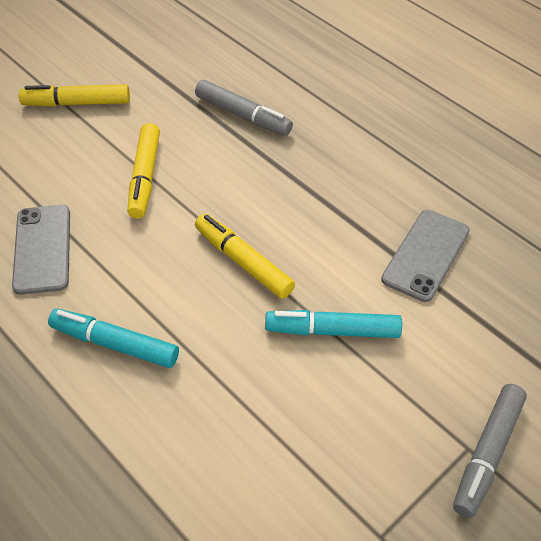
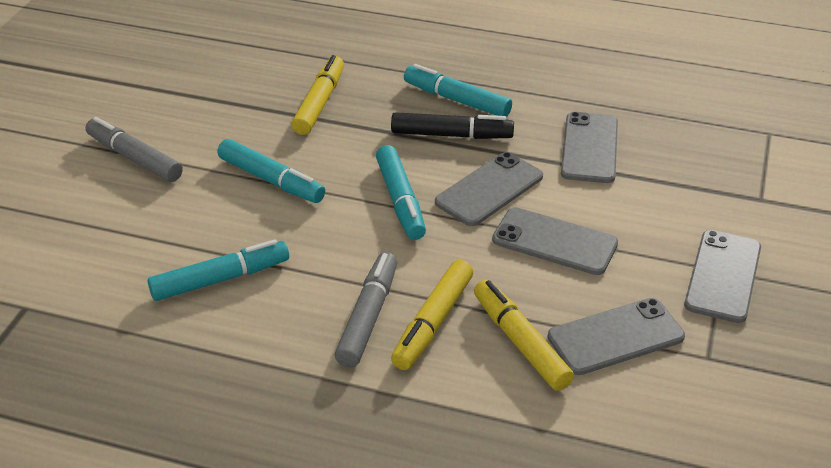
black marker: 0 -> 1
grey phone: 2 -> 5
turquoise marker: 2 -> 4

